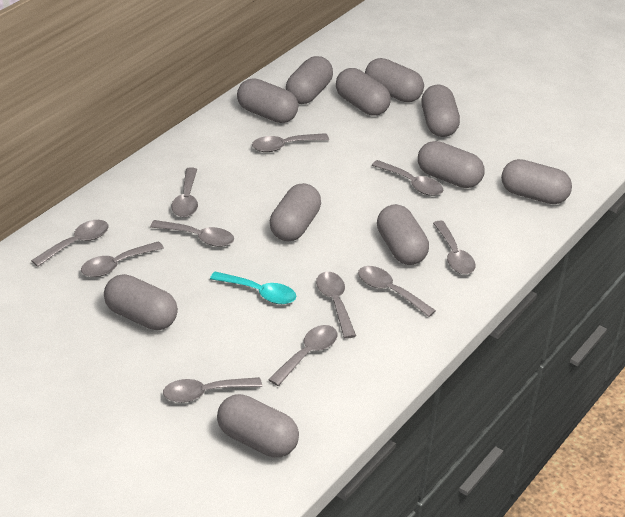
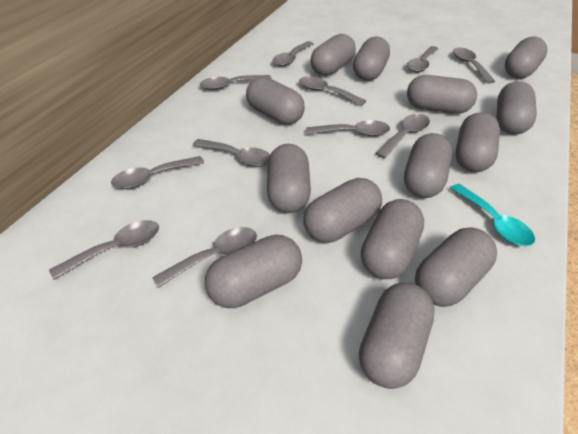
grey capsule: 11 -> 14

